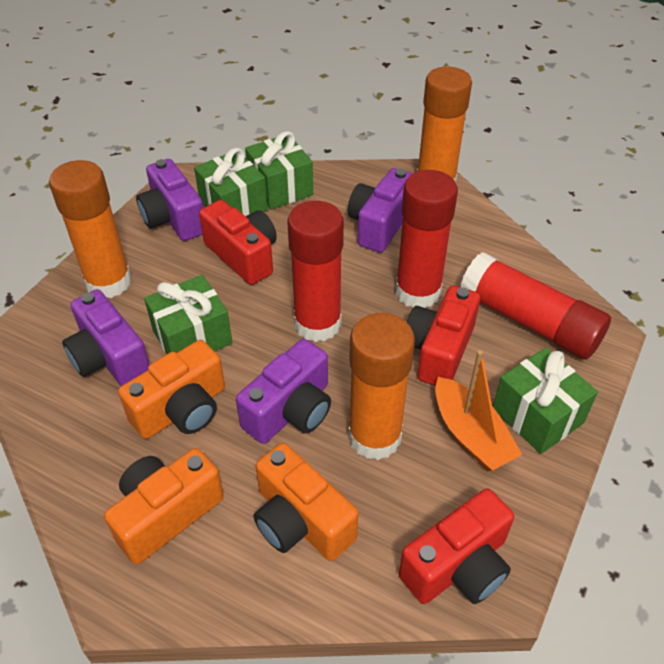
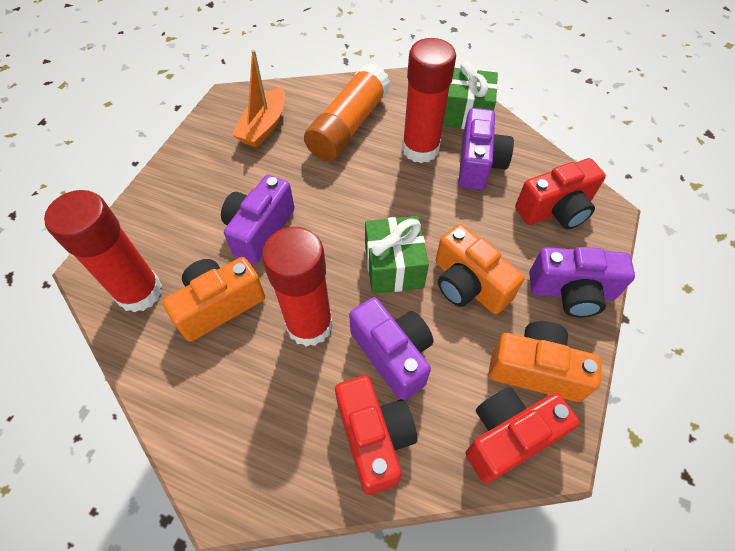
green gift: 4 -> 2
orange glue stick: 3 -> 1

